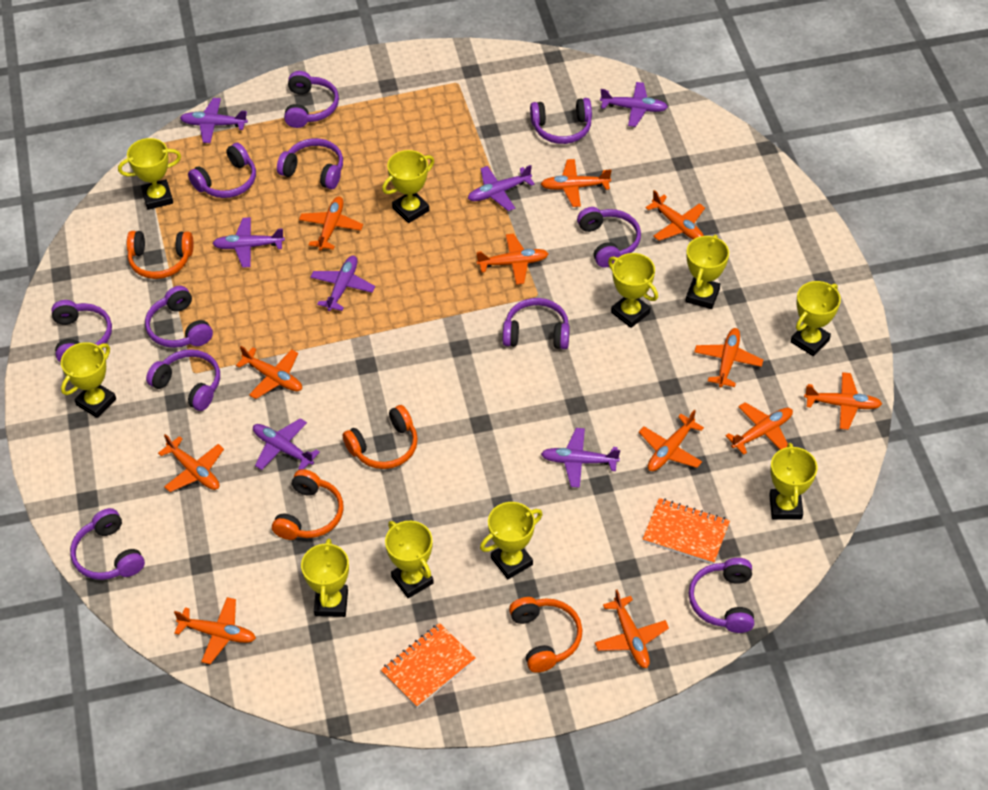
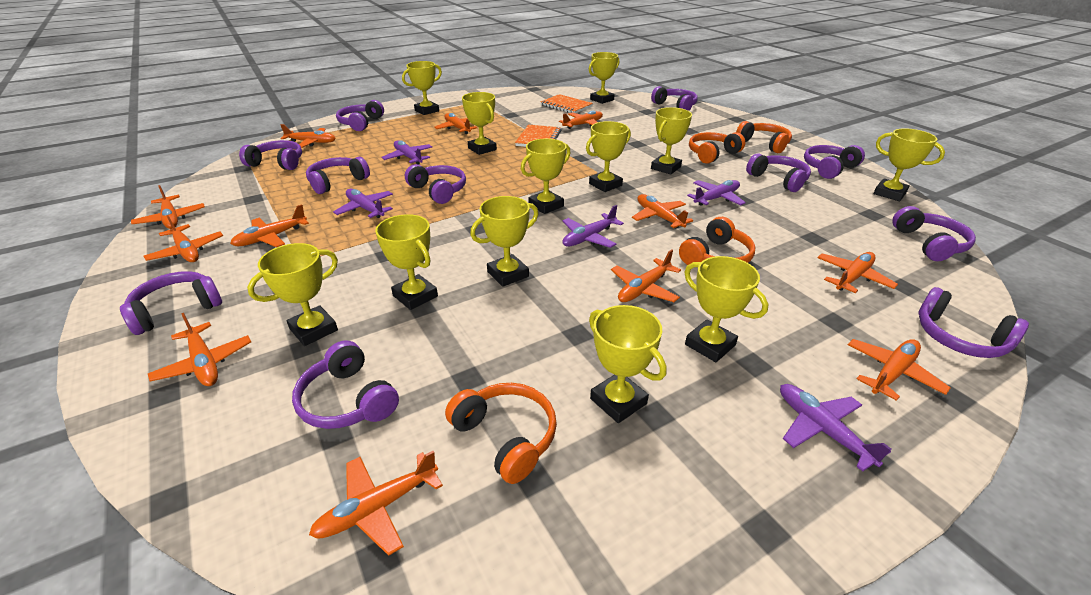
purple plane: 7 -> 5
yellow trophy: 10 -> 12

